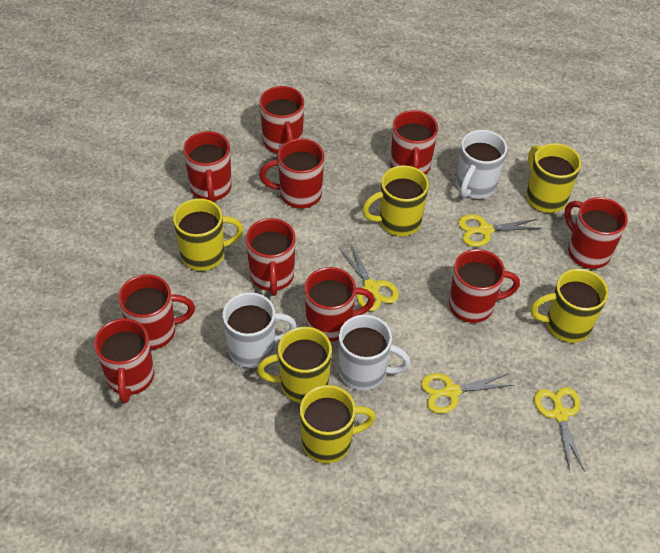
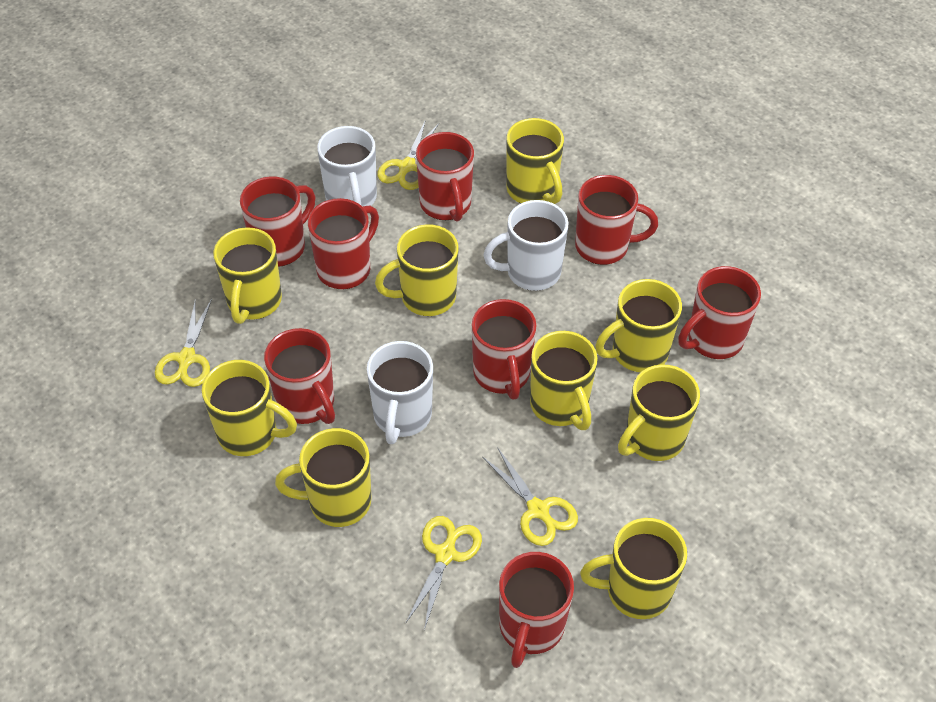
red mug: 10 -> 8
yellow mug: 6 -> 9

